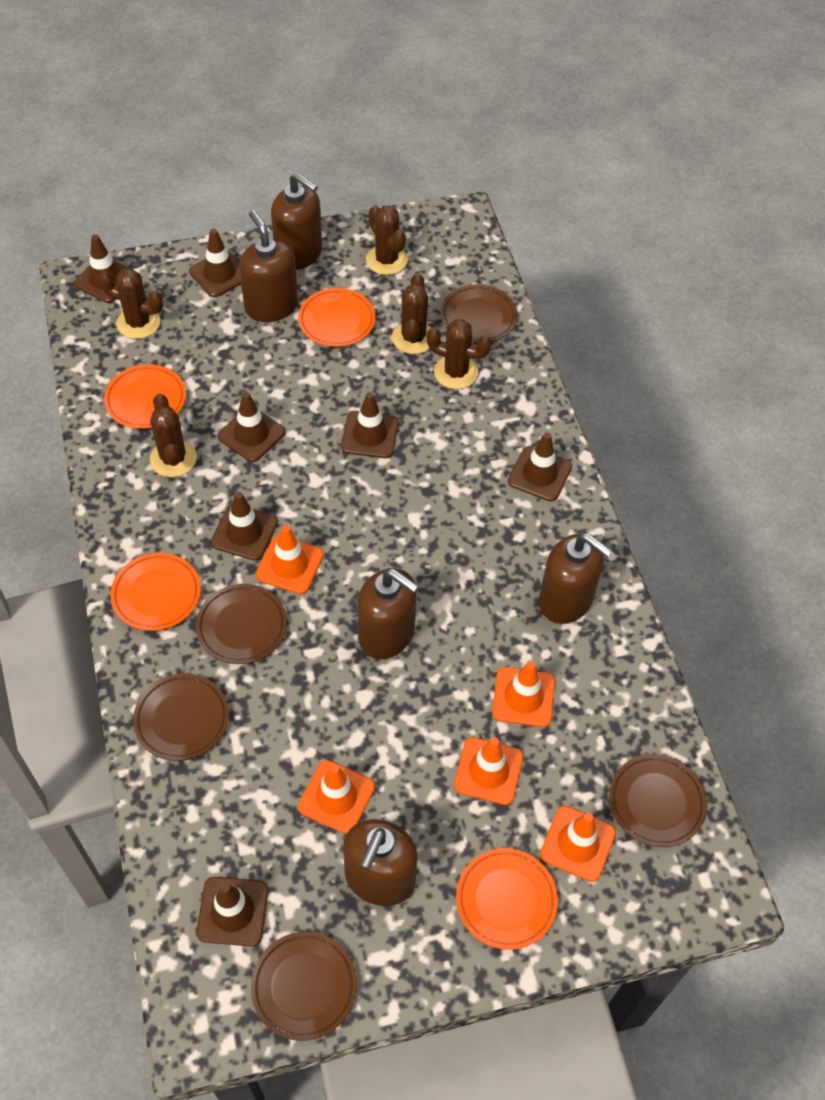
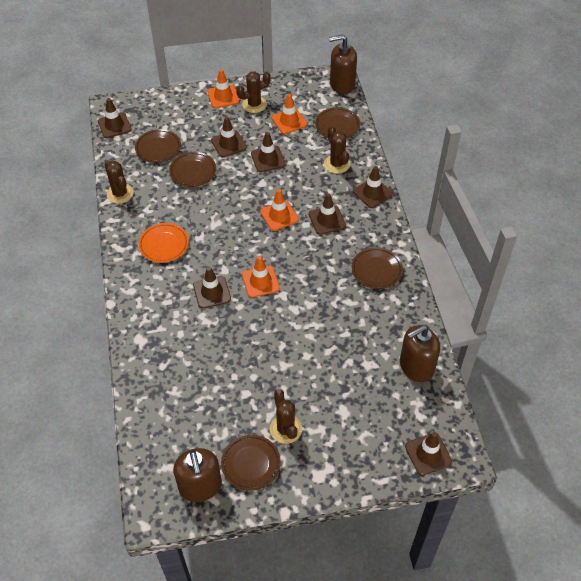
brown cactus: 5 -> 4
brown soap dispenser: 5 -> 3
orange plate: 4 -> 1
orange traffic cone: 5 -> 4

